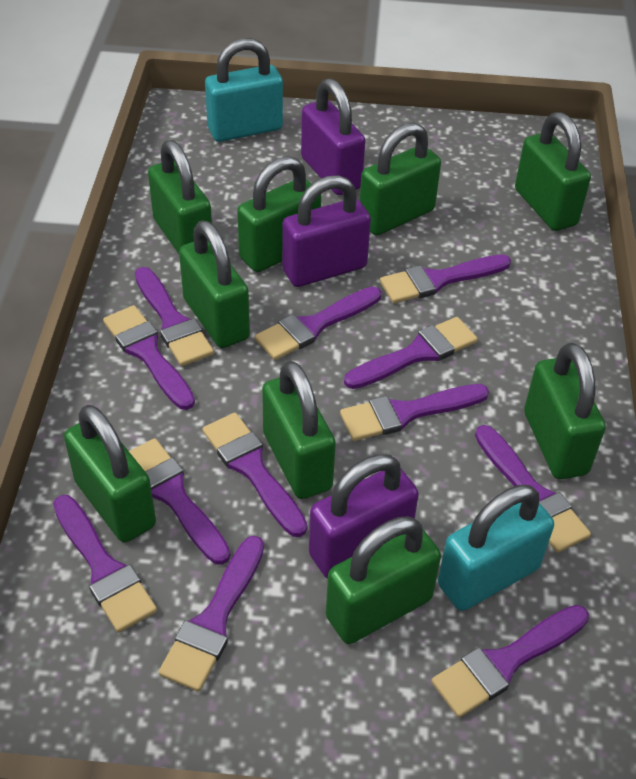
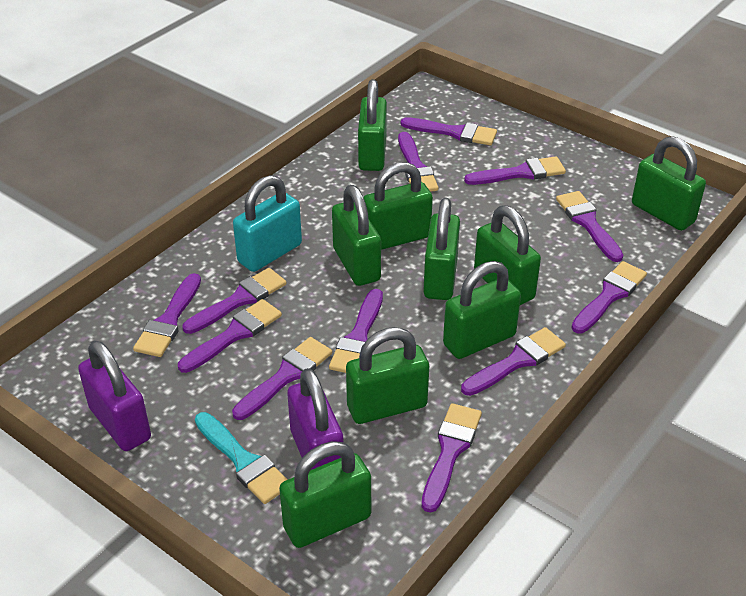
purple padlock: 3 -> 2
turquoise brush: 0 -> 1
turquoise padlock: 2 -> 1

